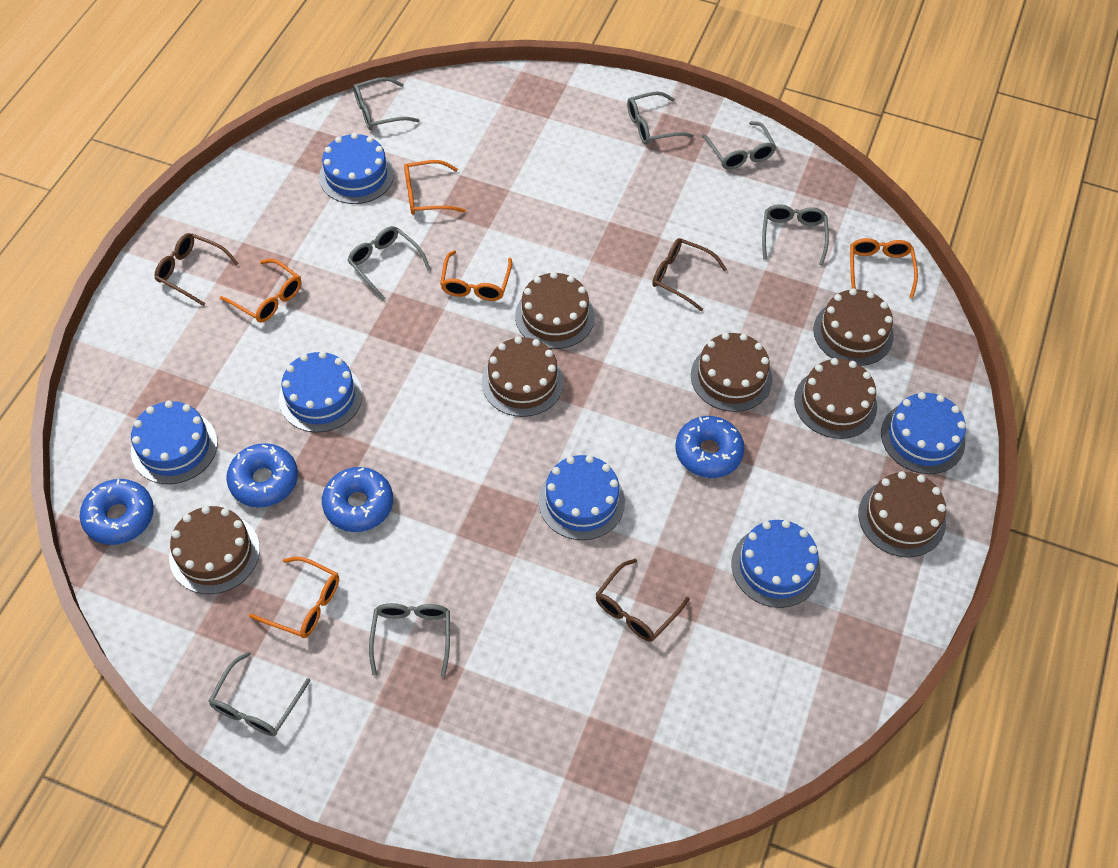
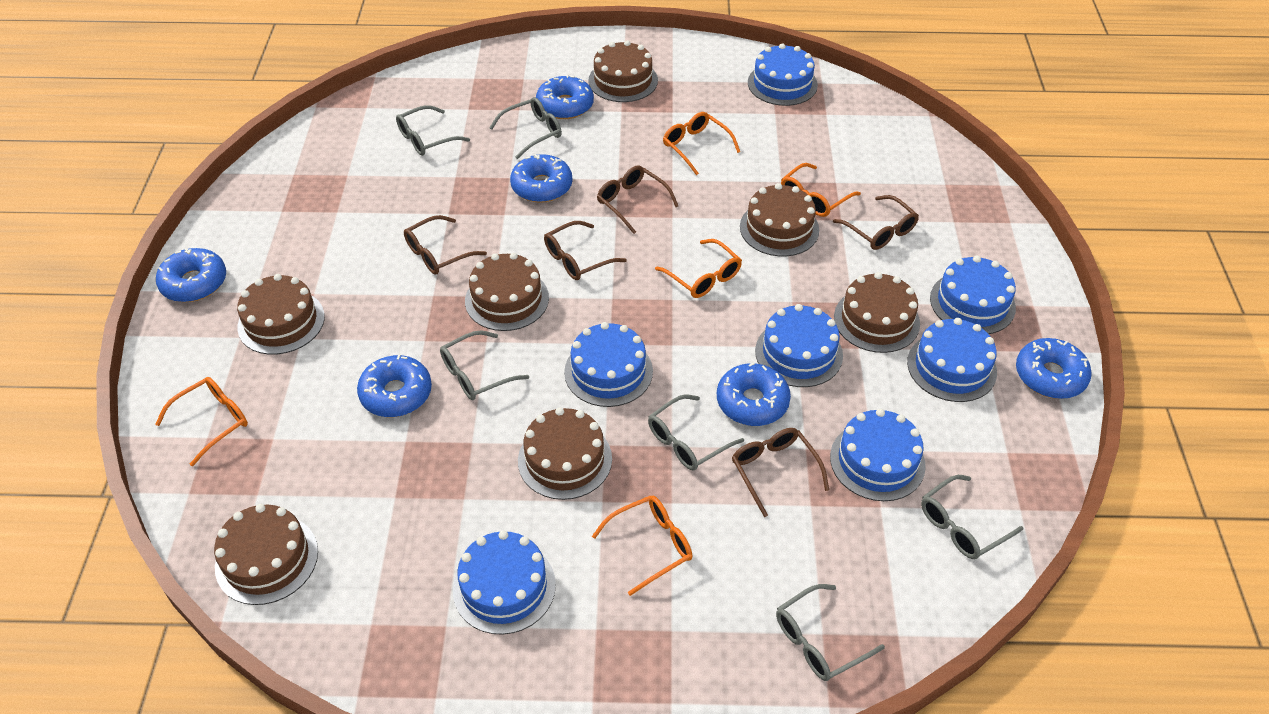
blue cake: 6 -> 7
blue donut: 4 -> 6
brown glasses: 3 -> 5
grey glasses: 7 -> 6

